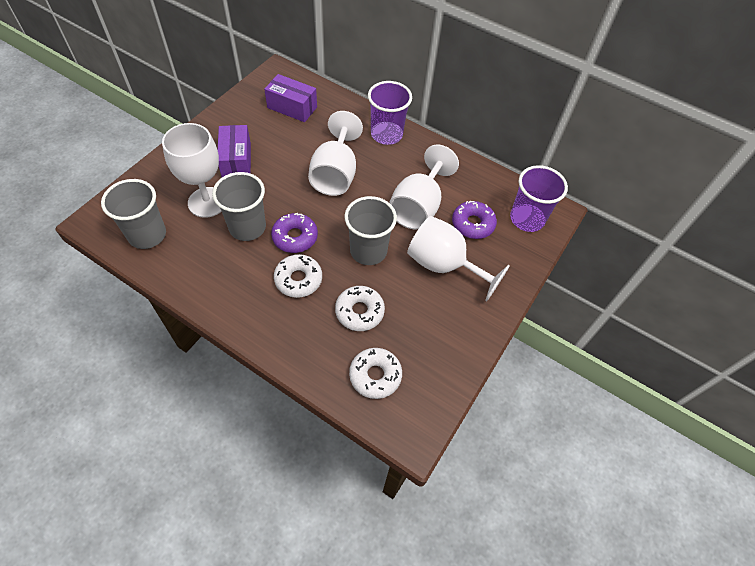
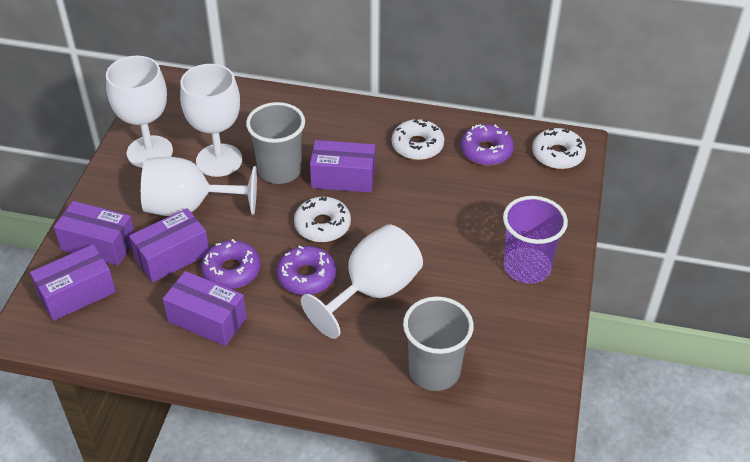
grey cup: 3 -> 2
purple box: 2 -> 5
purple cup: 2 -> 1
purple donut: 2 -> 3

